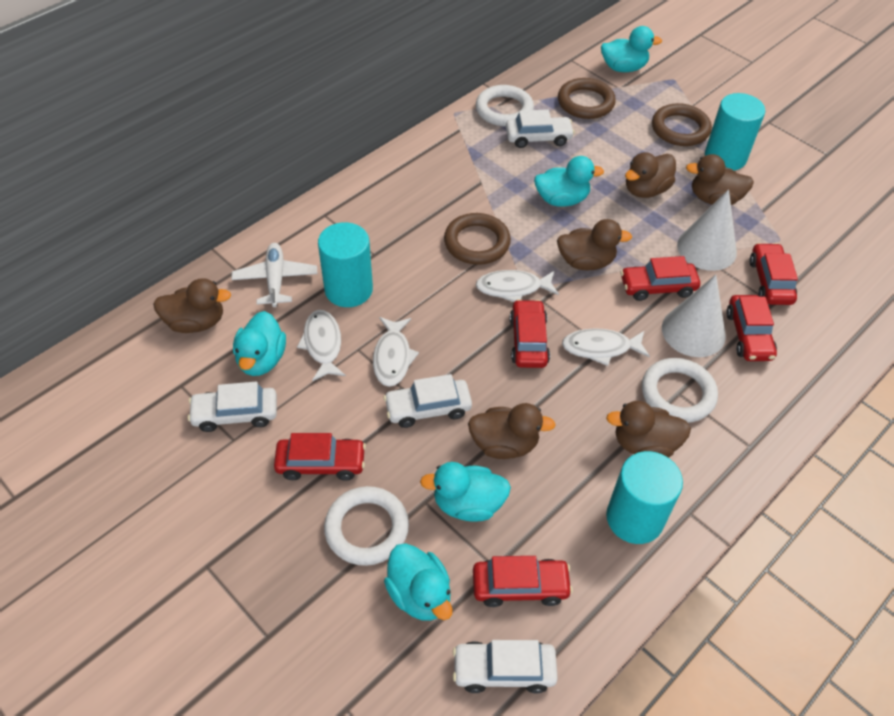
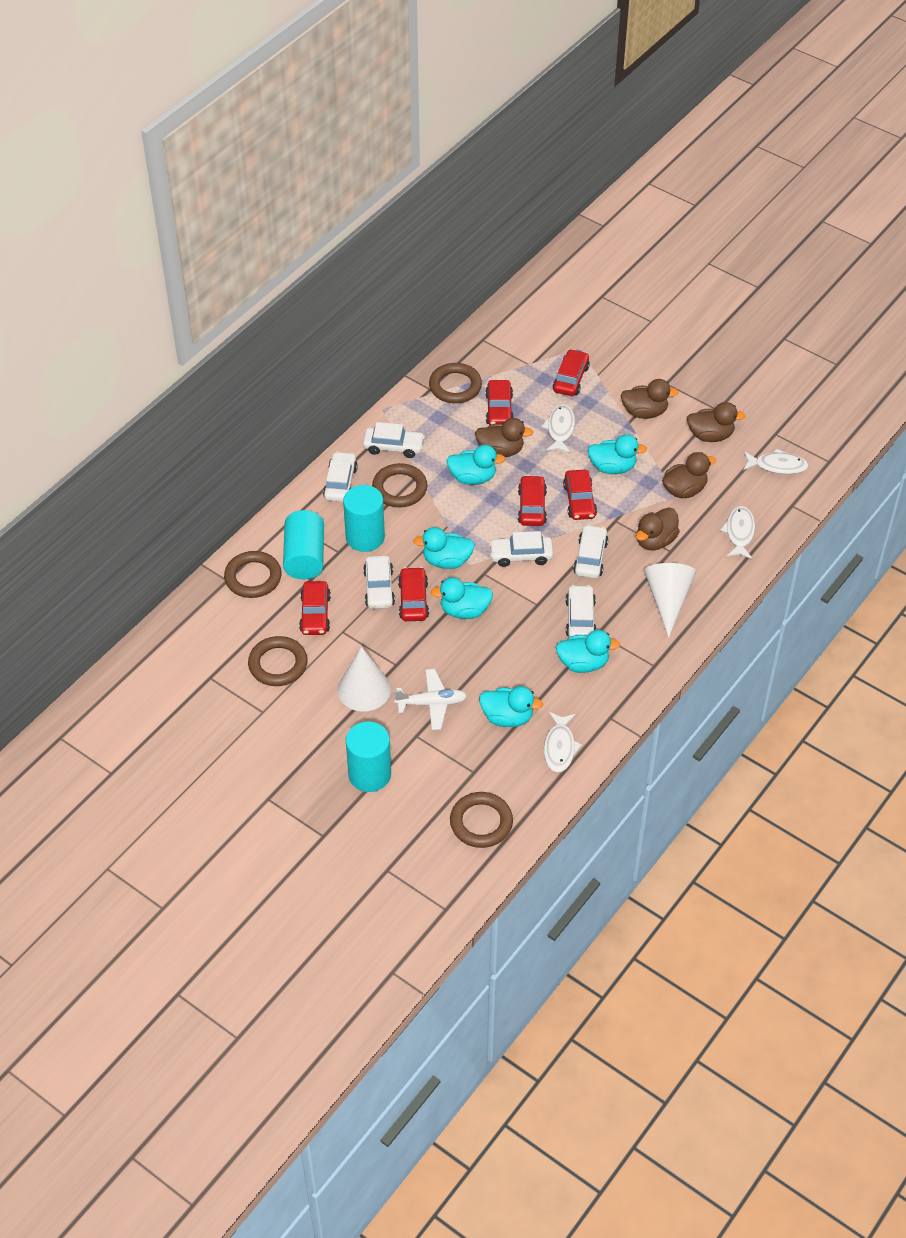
brown duck: 6 -> 5
brown ring: 3 -> 5
turquoise duck: 5 -> 6
white car: 4 -> 6
white ring: 3 -> 0

